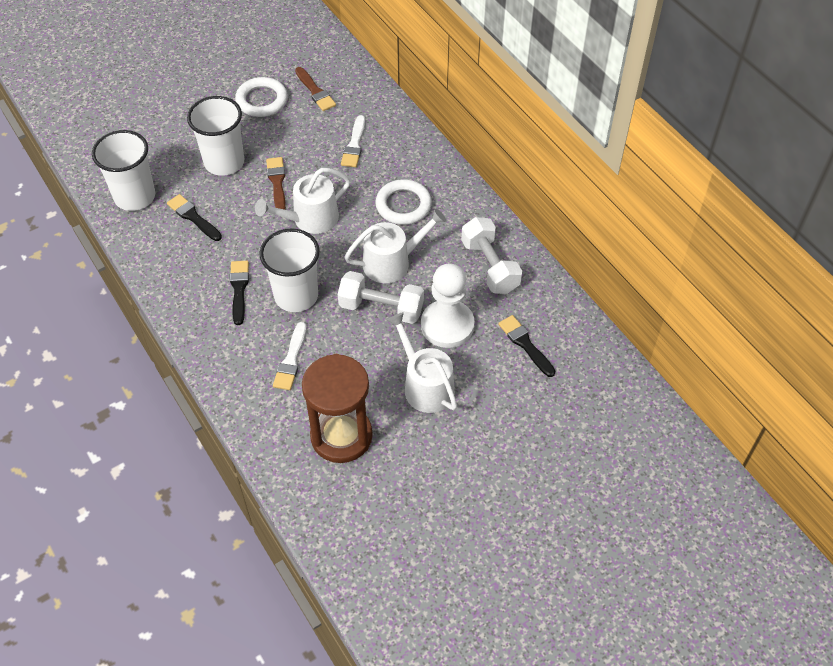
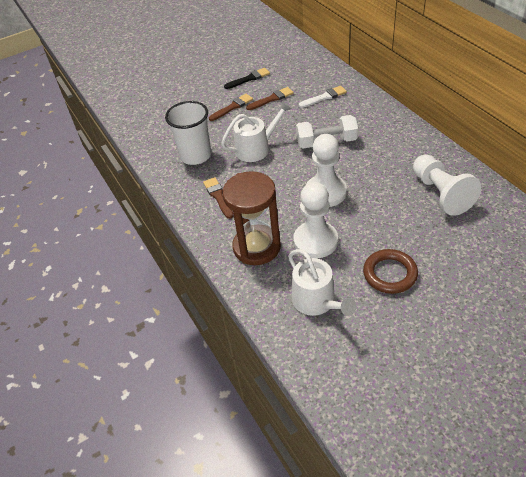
black brush: 3 -> 1
brown brush: 2 -> 3
brown ring: 0 -> 1
white brush: 2 -> 1
white cup: 3 -> 1
white dumbbell: 2 -> 1
white pawn: 1 -> 3
white ring: 2 -> 0
white watering can: 3 -> 2

